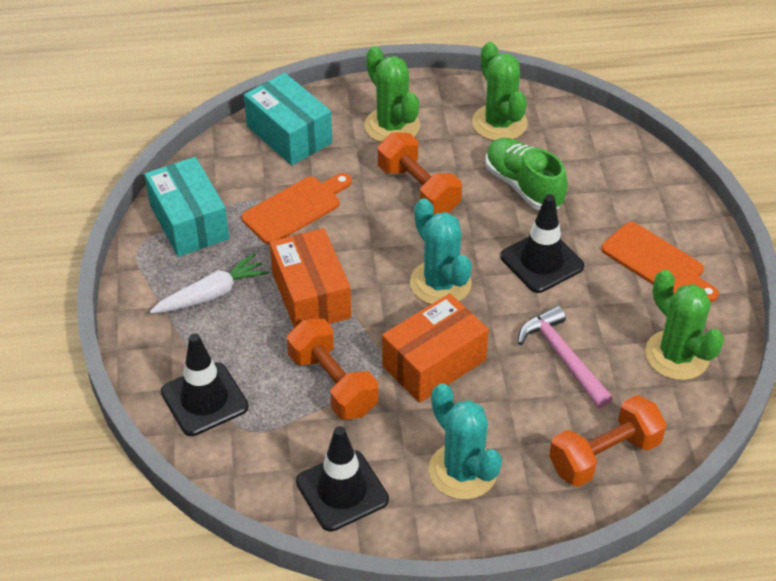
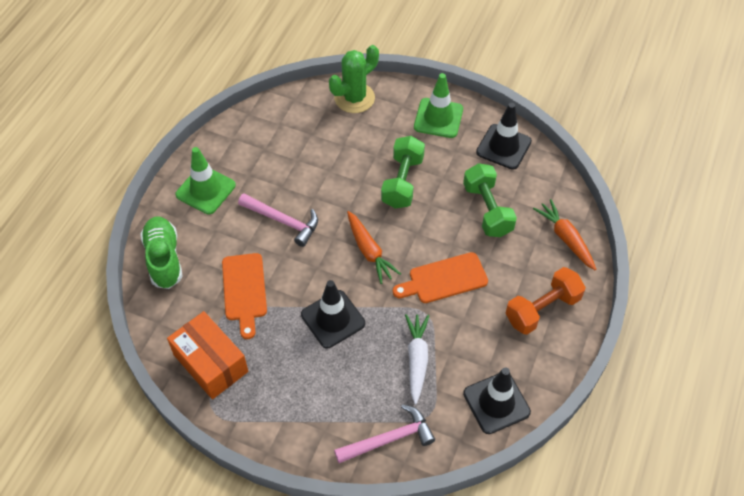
green cactus: 3 -> 1
green dumbbell: 0 -> 2
green traffic cone: 0 -> 2
orange box: 2 -> 1
orange carrot: 0 -> 2
orange dumbbell: 3 -> 1
pink hammer: 1 -> 2
turquoise box: 2 -> 0
turquoise cactus: 2 -> 0

